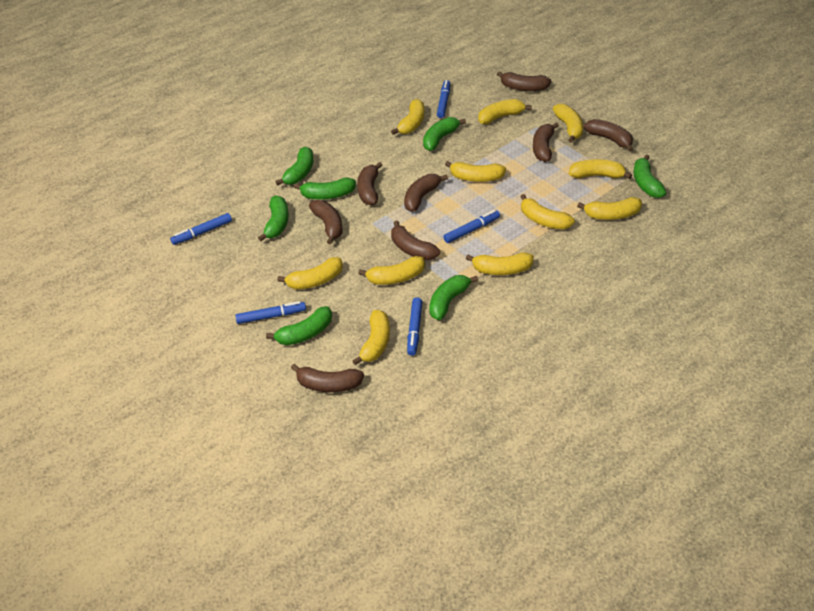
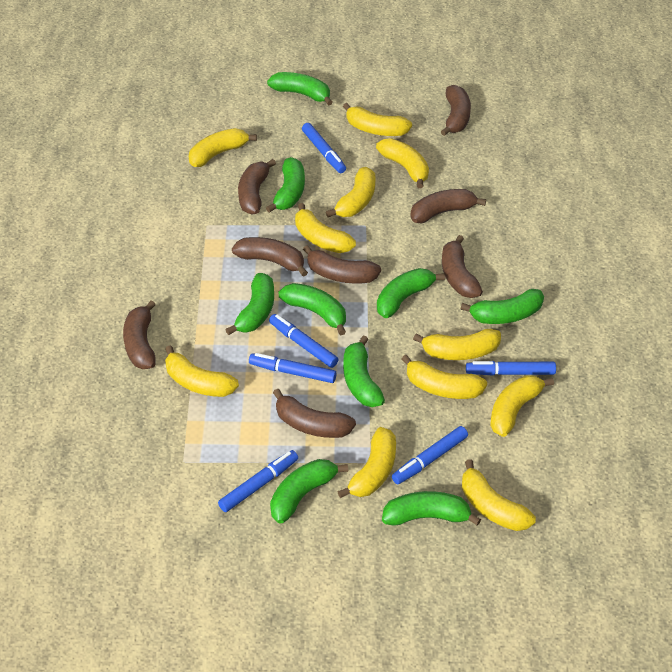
blue marker: 5 -> 6
green banana: 7 -> 9

